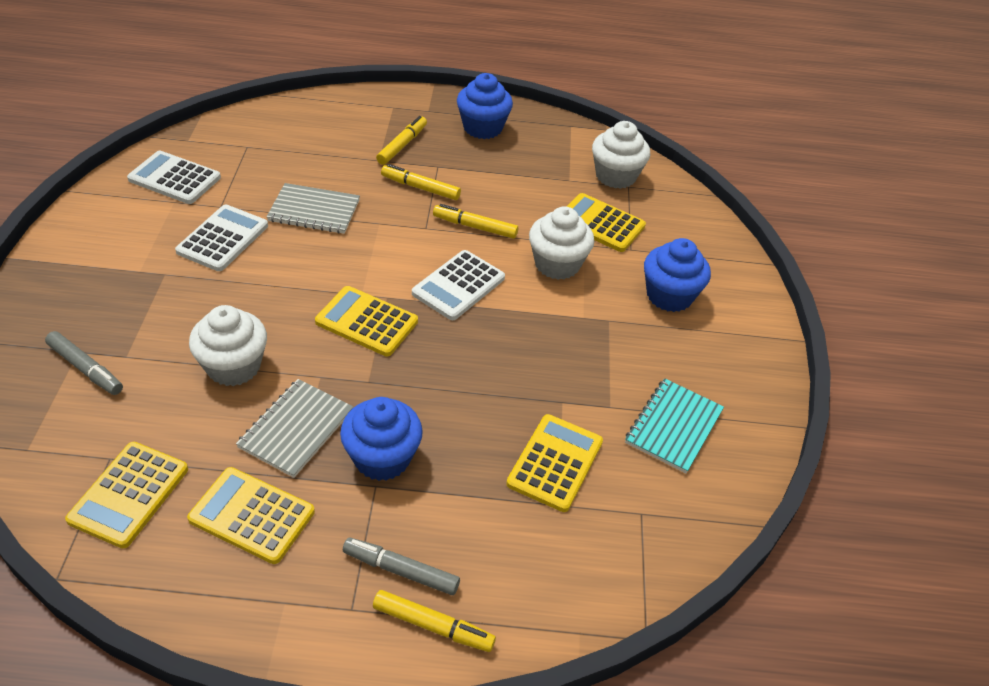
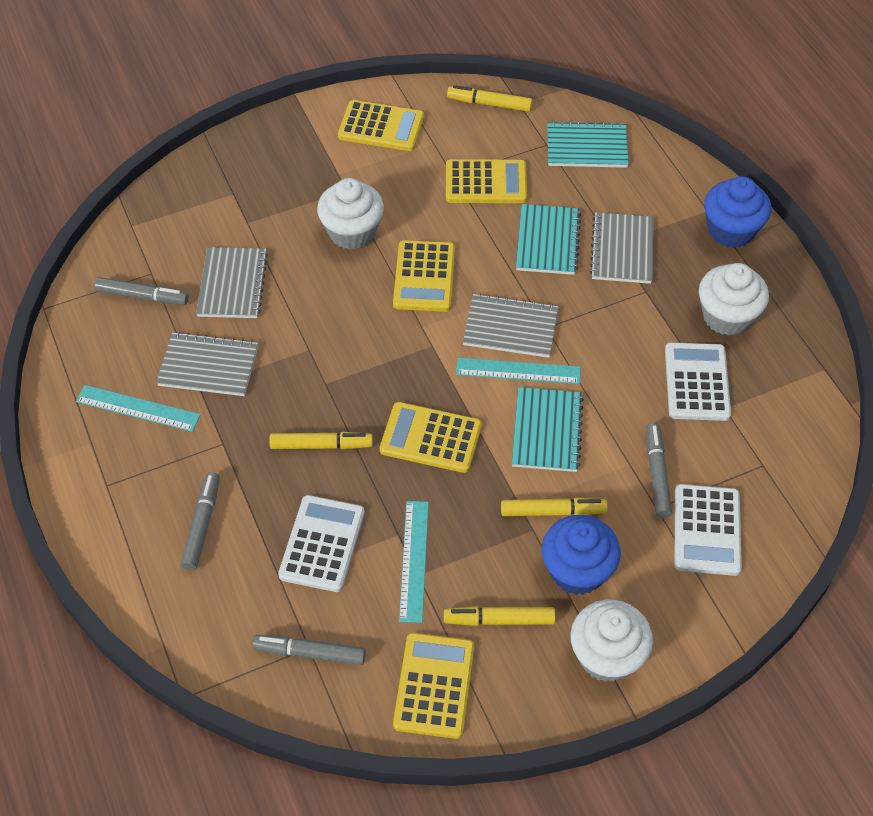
blue cupcake: 3 -> 2
grey marker: 2 -> 4
grey notebook: 2 -> 4
turquoise notebook: 1 -> 3
turquoise ruler: 0 -> 3

